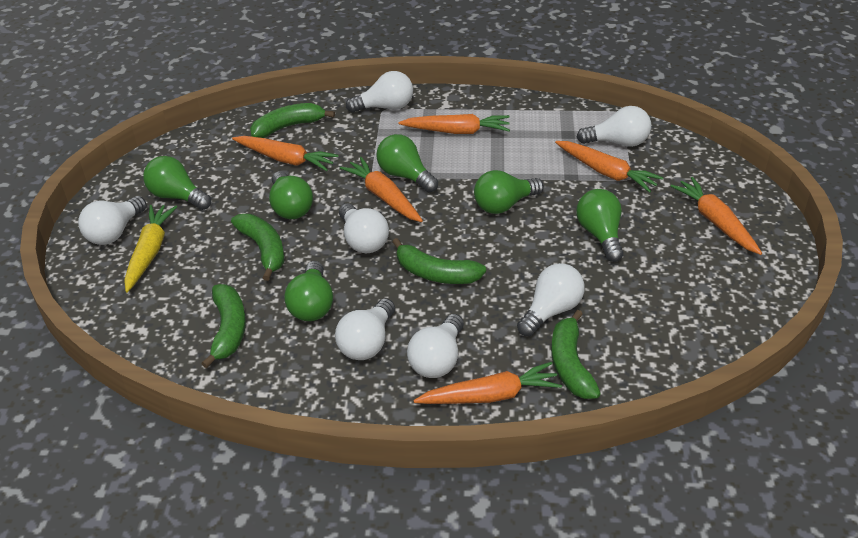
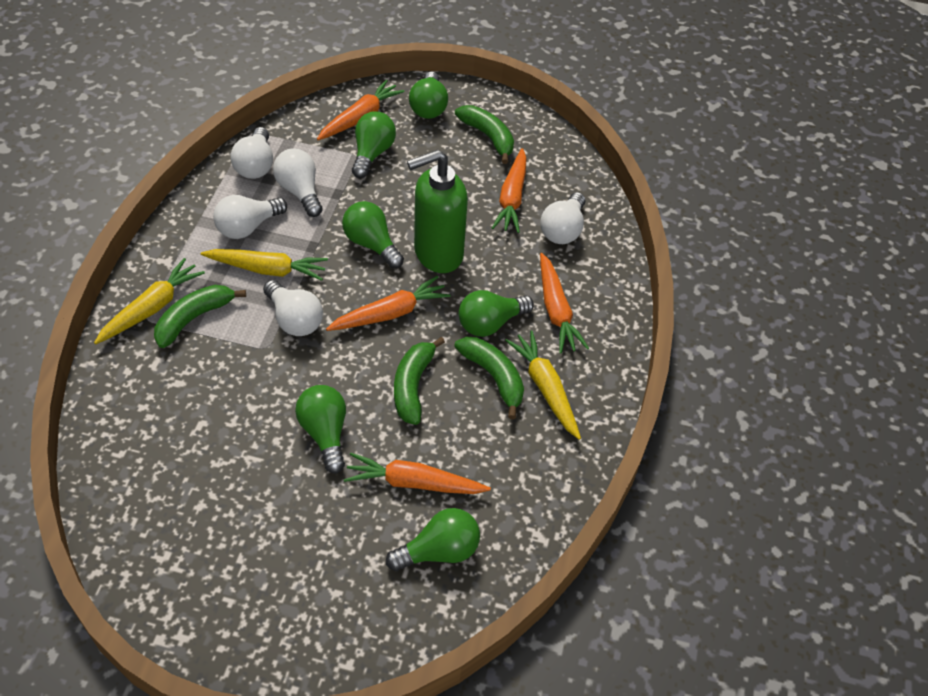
green banana: 5 -> 4
green soap dispenser: 0 -> 1
orange carrot: 6 -> 5
white light bulb: 7 -> 5
yellow carrot: 1 -> 3

